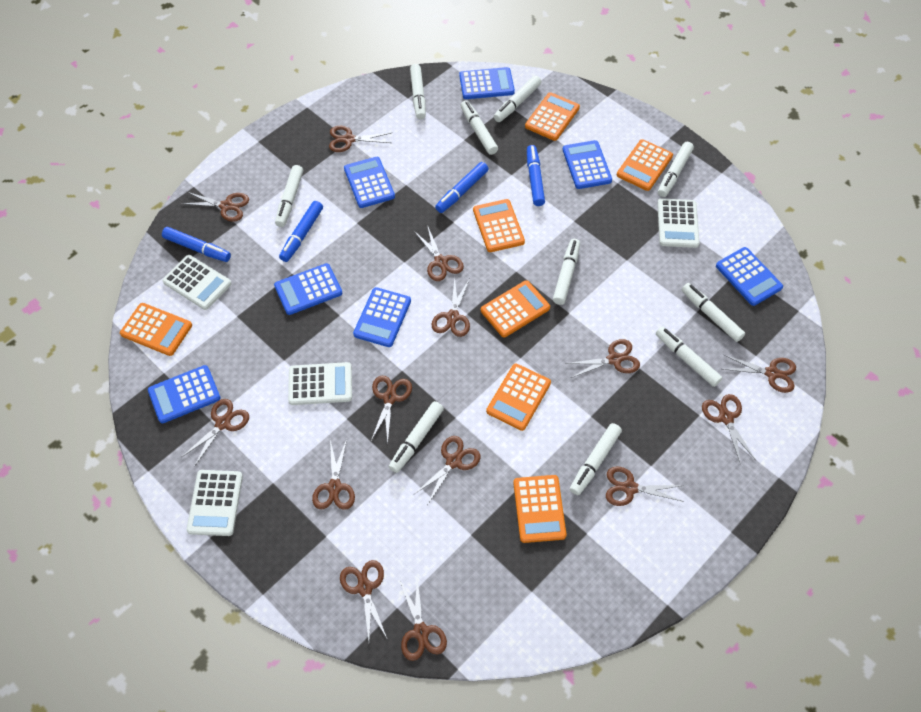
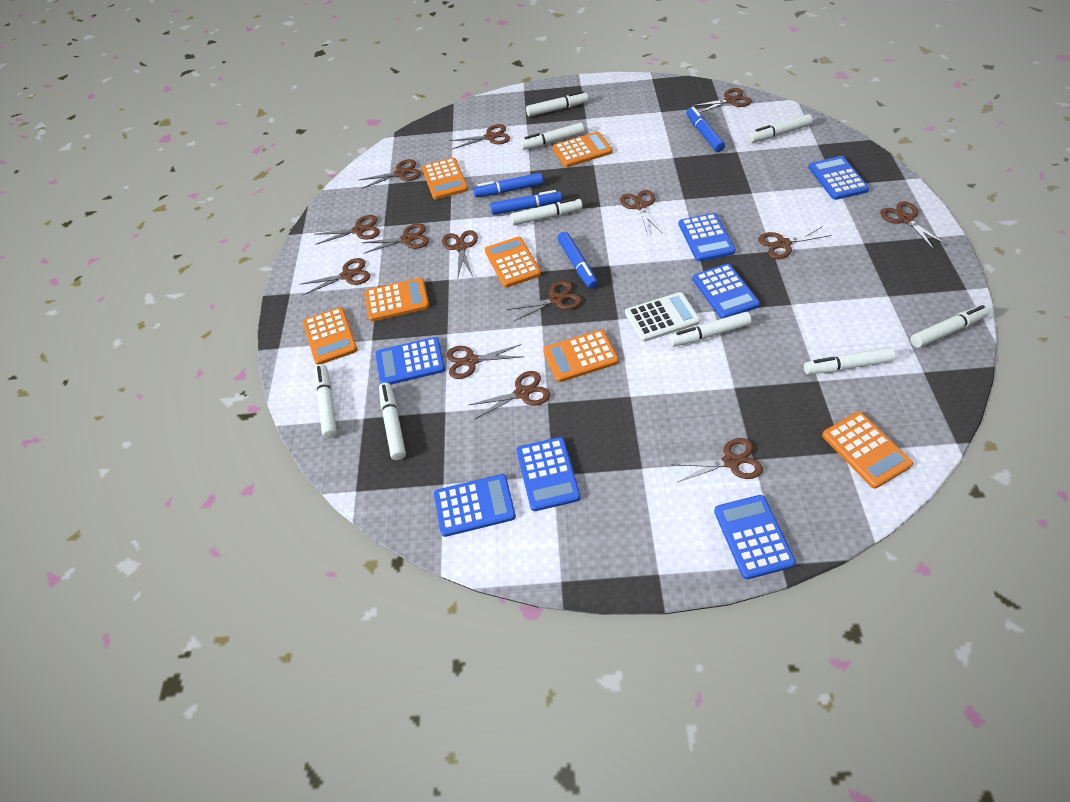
white calculator: 4 -> 1
white marker: 10 -> 9

